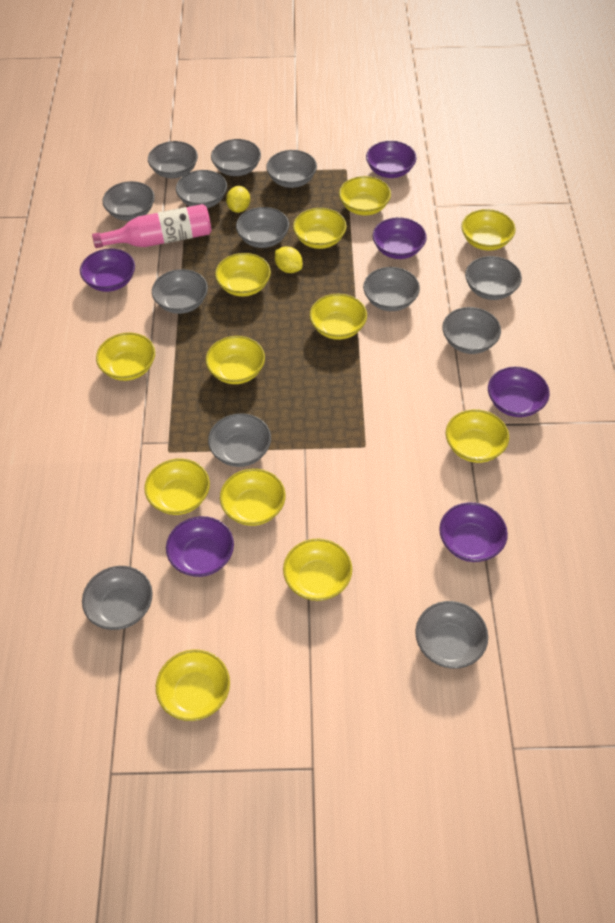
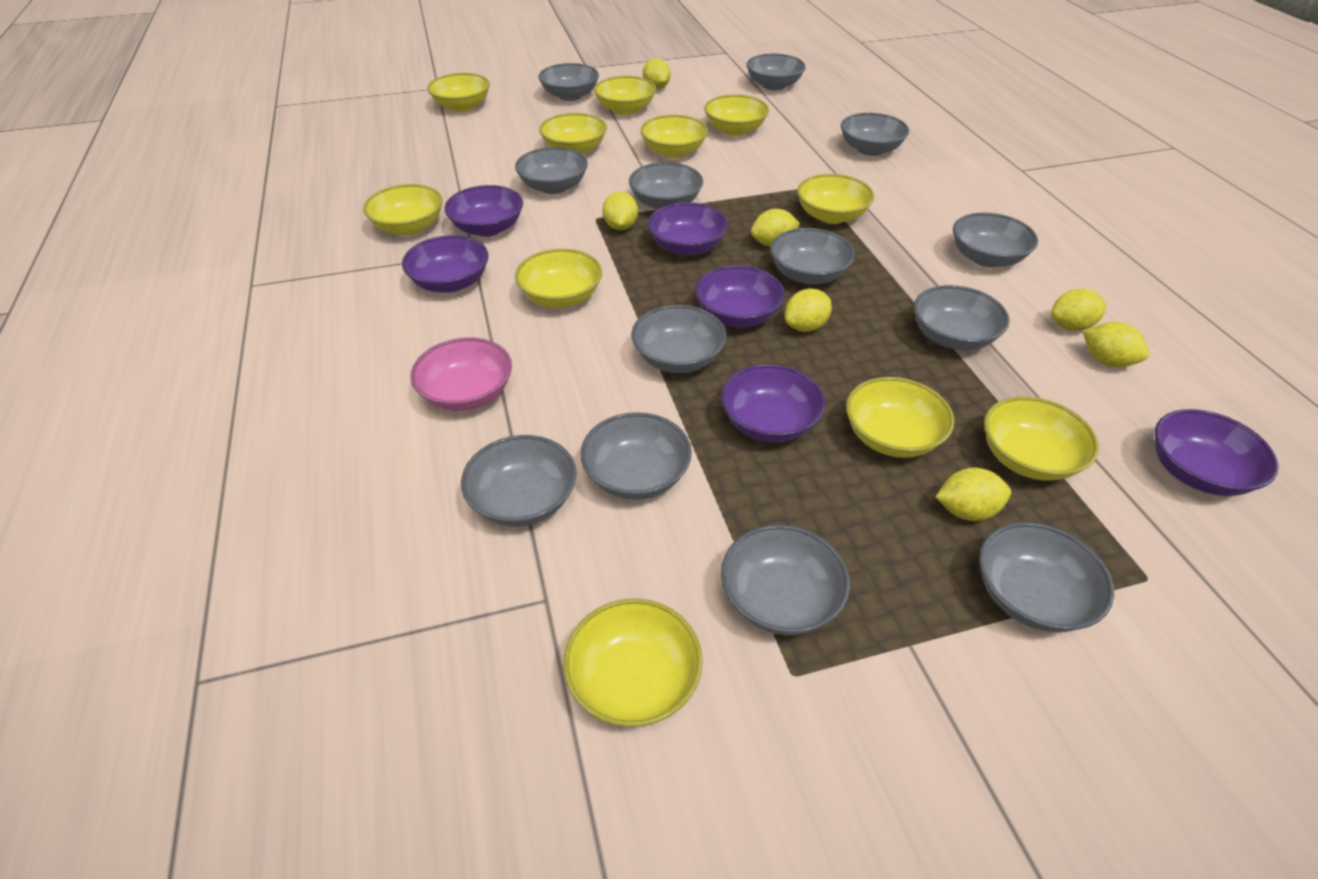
pink bottle: 1 -> 0
pink bowl: 0 -> 1
yellow bowl: 12 -> 11
yellow lemon: 2 -> 7

